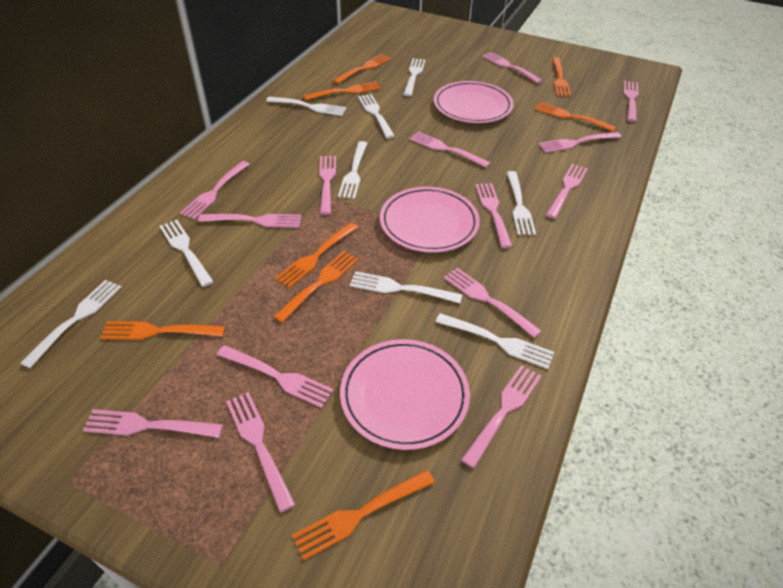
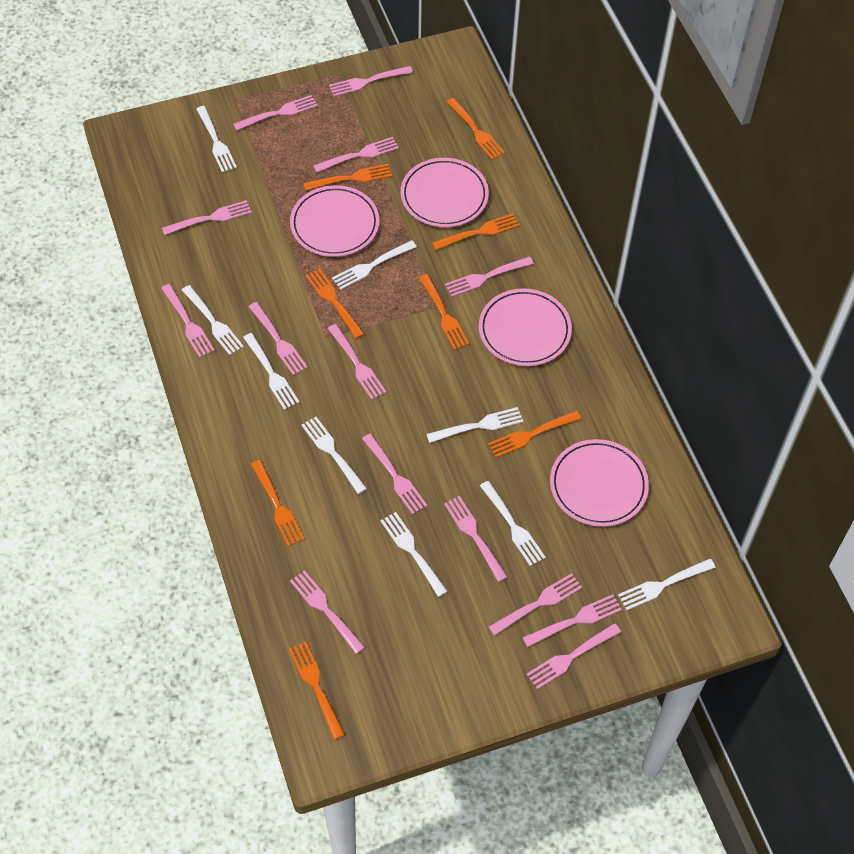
pink plate: 3 -> 4

